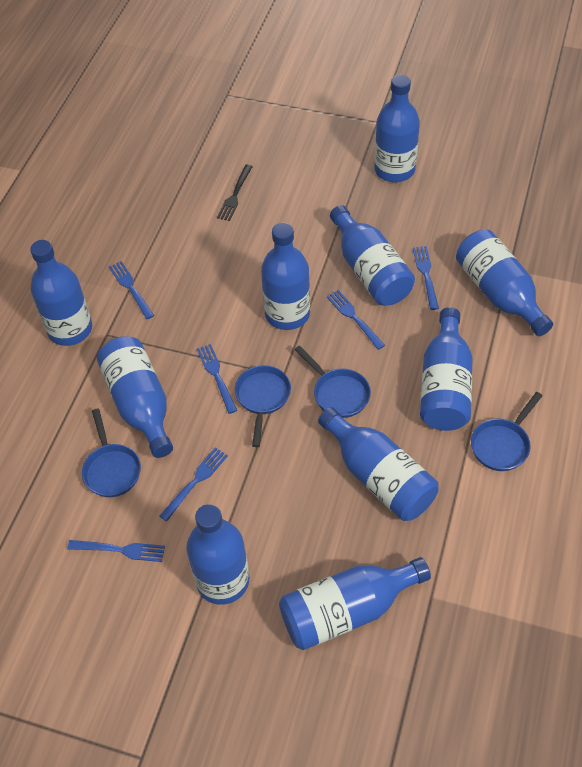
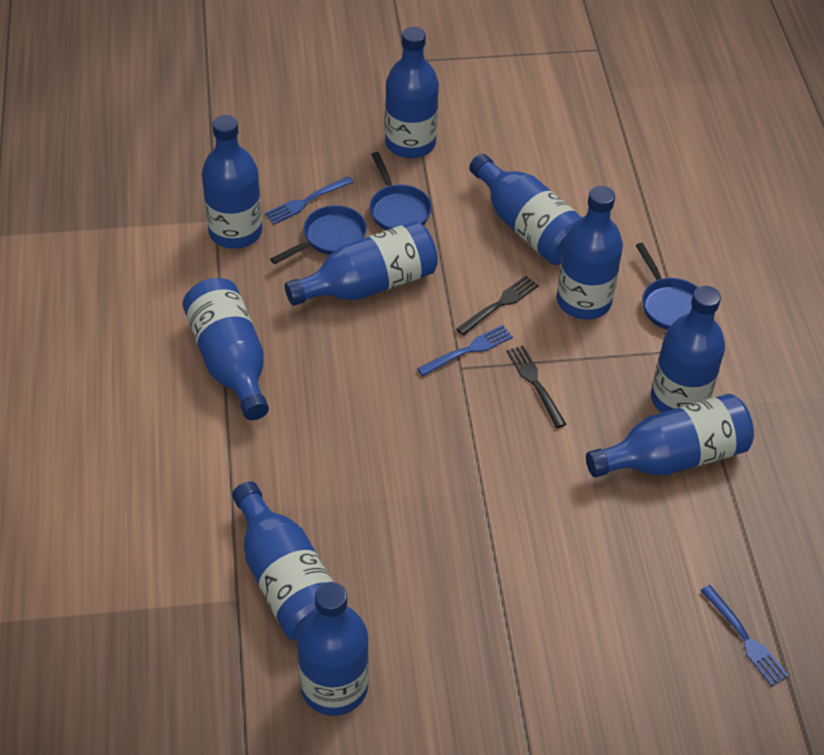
black fork: 1 -> 2
blue fork: 6 -> 3
blue pan: 4 -> 3

